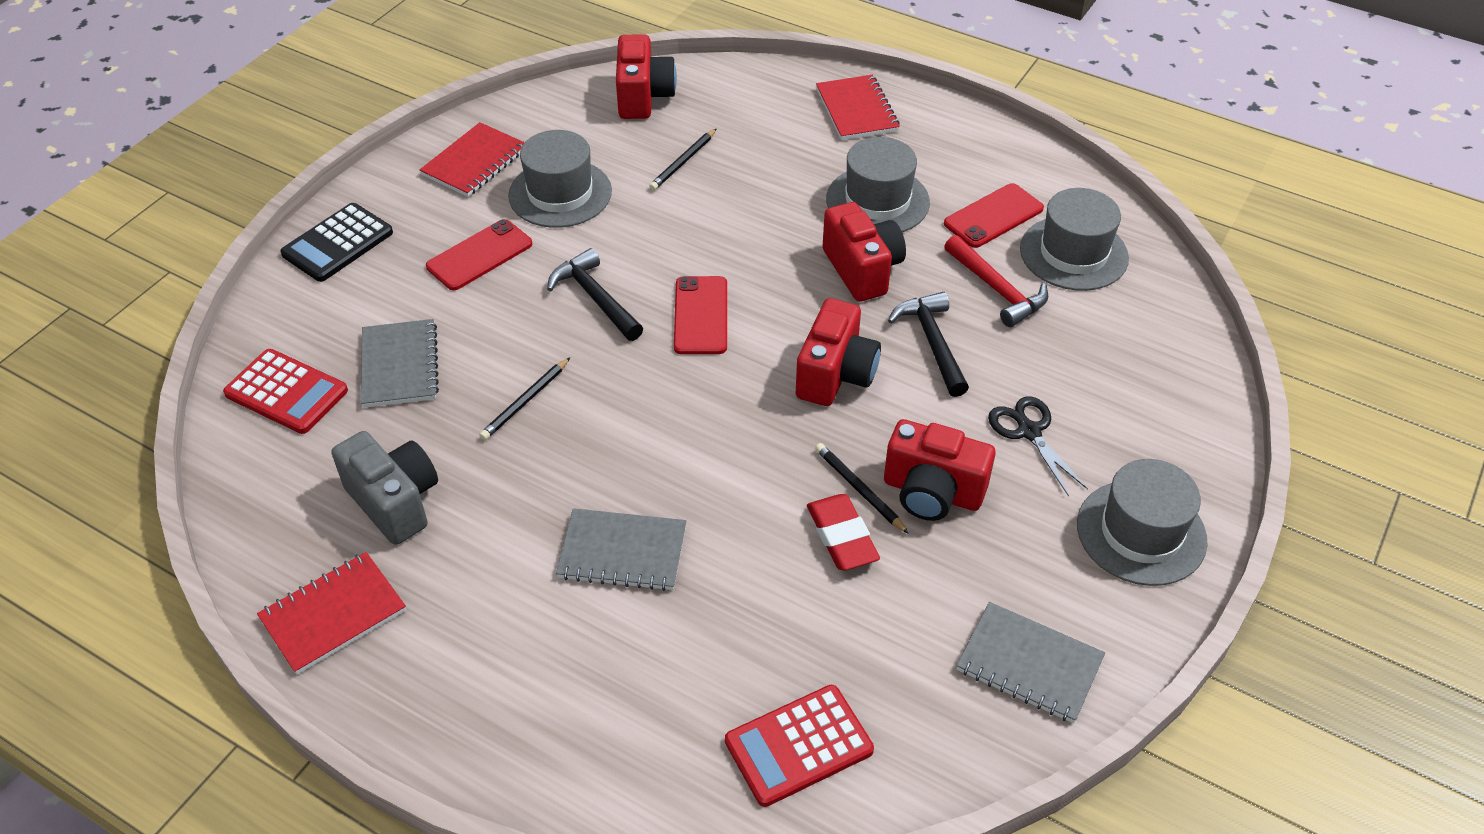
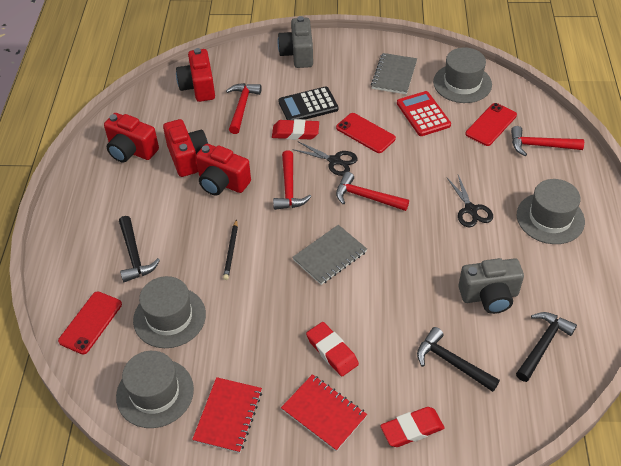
black hammer: 2 -> 3
black pencil: 3 -> 1
black scissors: 1 -> 2
grey camera: 1 -> 2
grey notebook: 3 -> 2
red calculator: 2 -> 1
red eraser: 1 -> 3
red hammer: 1 -> 4
red notebook: 3 -> 2

